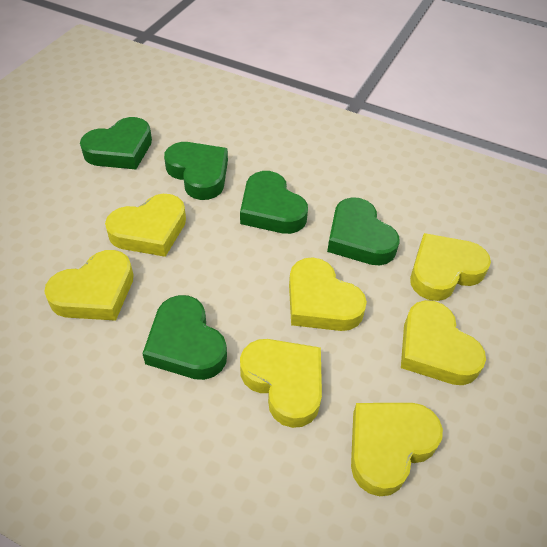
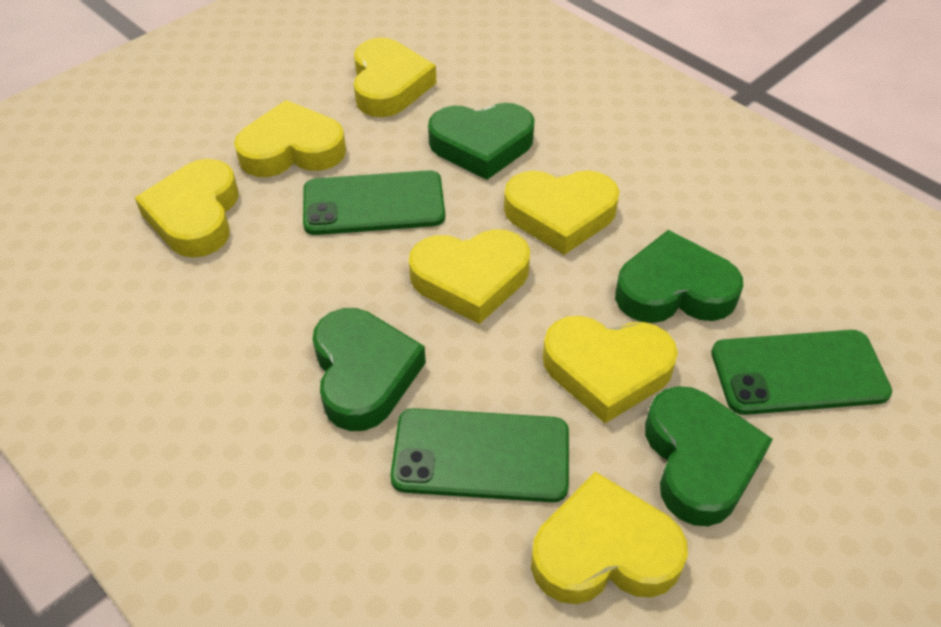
green heart: 5 -> 4
green phone: 0 -> 3

